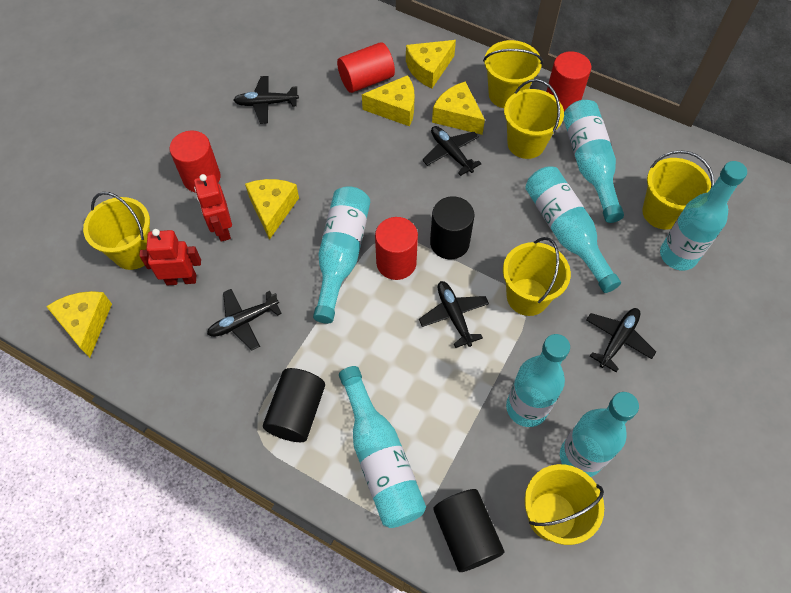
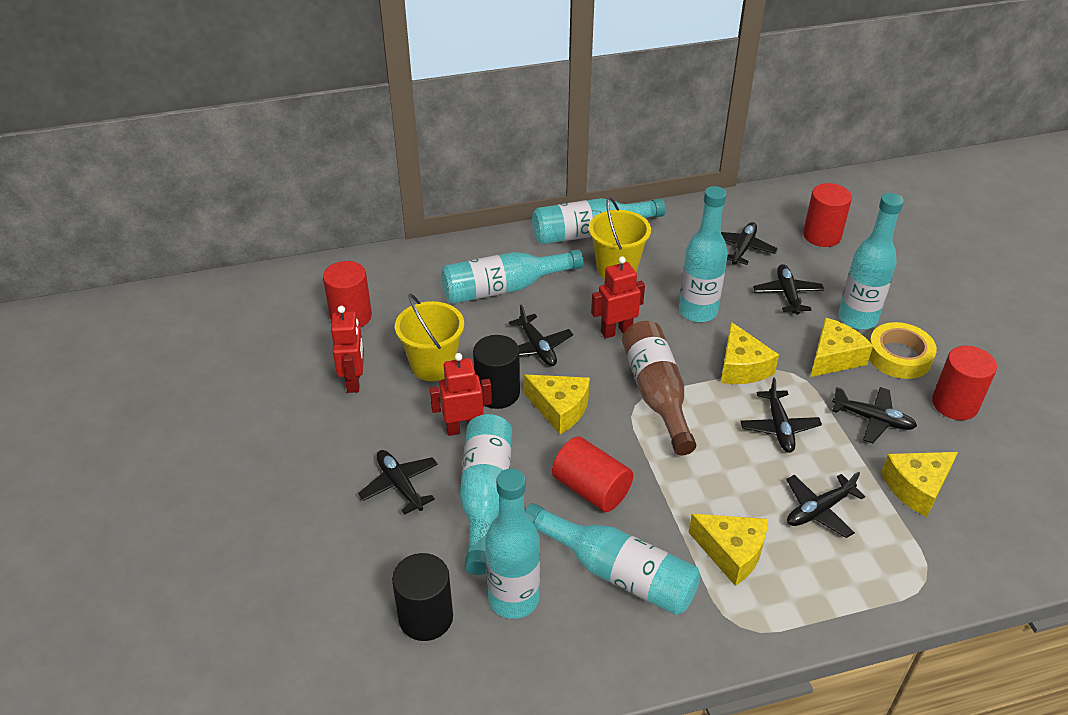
black cylinder: 3 -> 2
black plane: 5 -> 7
brown bottle: 0 -> 1
red robot: 2 -> 3
yellow bucket: 6 -> 2
yellow tape: 0 -> 1

